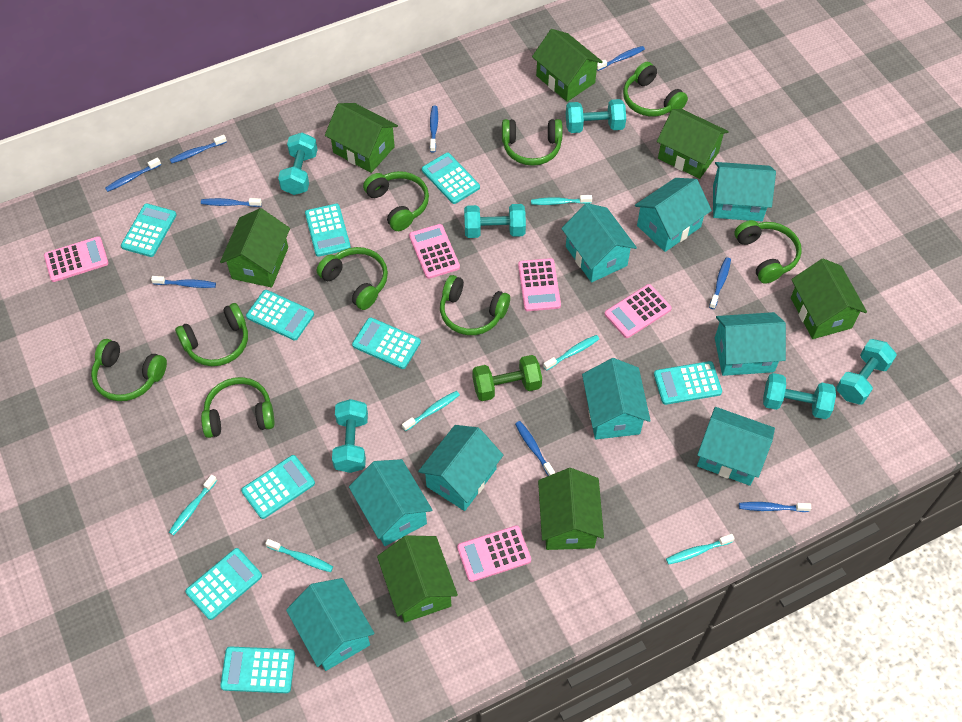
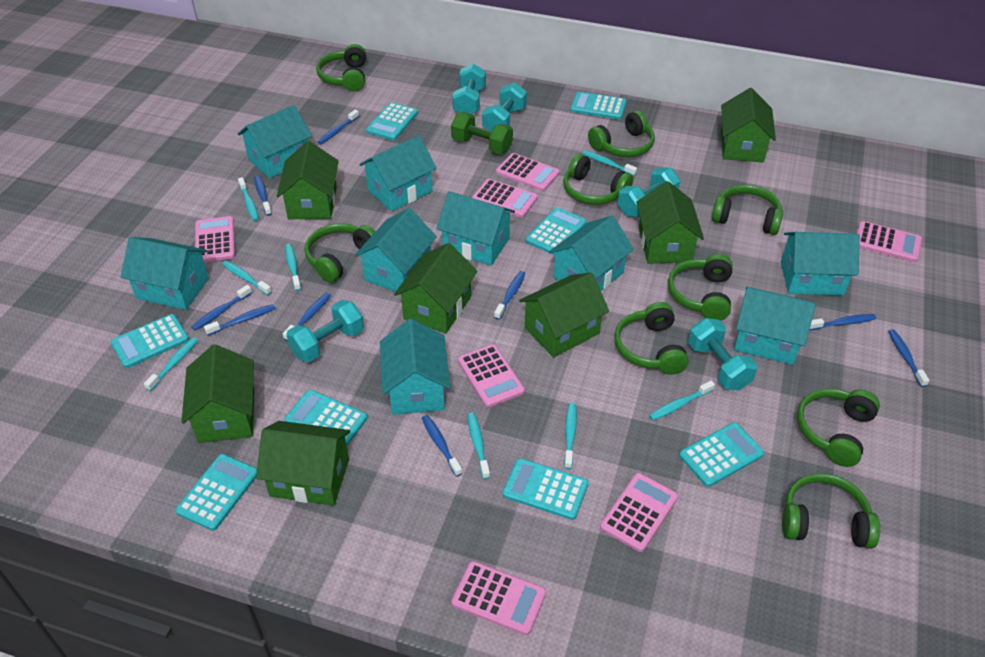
pink calculator: 5 -> 7
turquoise calculator: 9 -> 8
turquoise dumbbell: 6 -> 5
turquoise toothbrush: 6 -> 8

